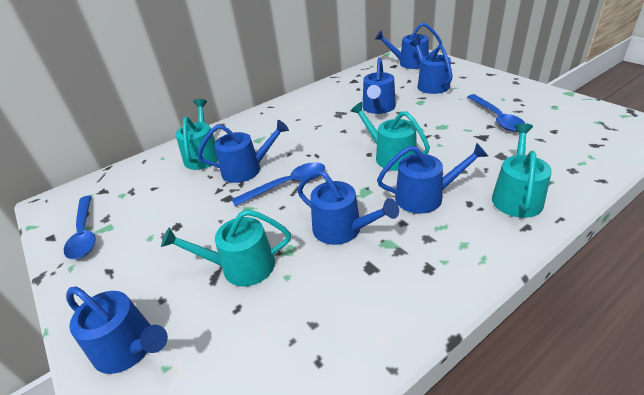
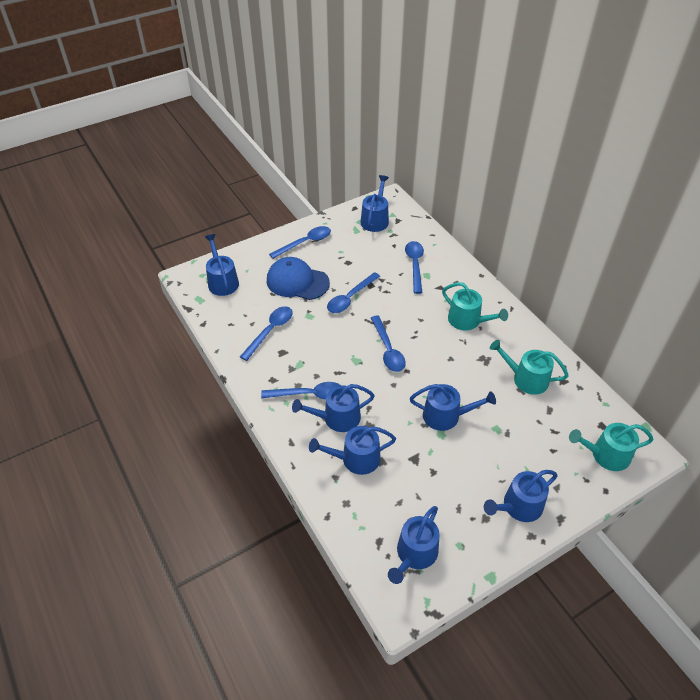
blue cap: 0 -> 1
blue spoon: 3 -> 6
turquoise watering can: 4 -> 3

